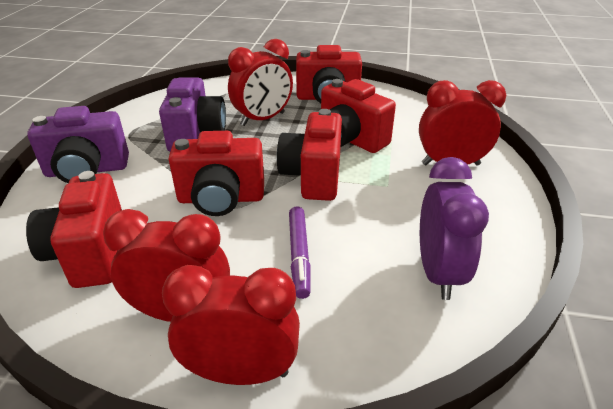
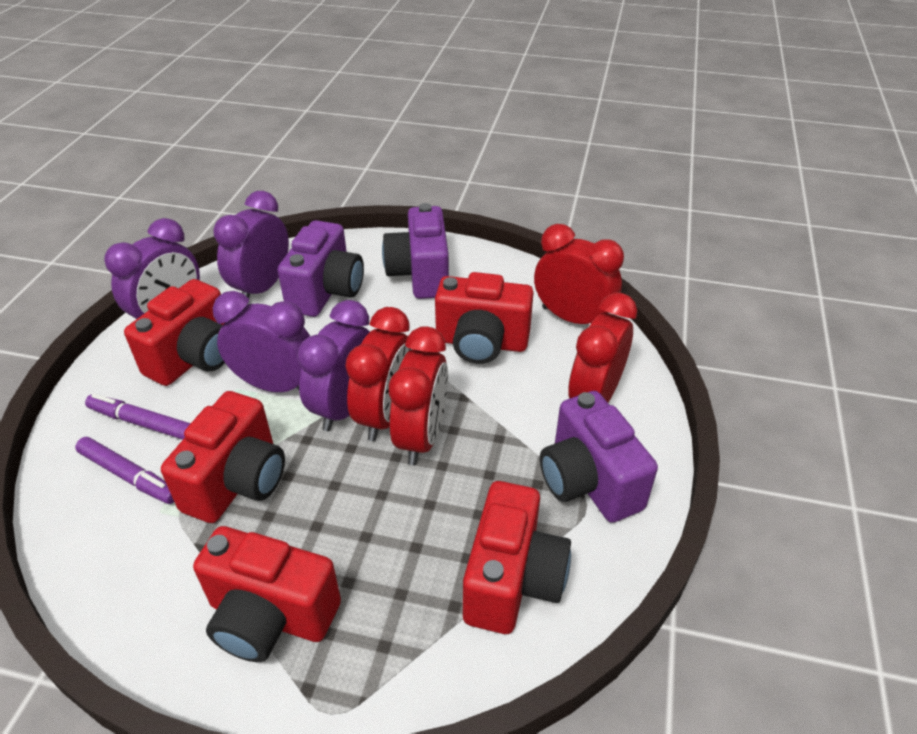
purple camera: 2 -> 3
purple clock: 1 -> 4
purple marker: 1 -> 2

